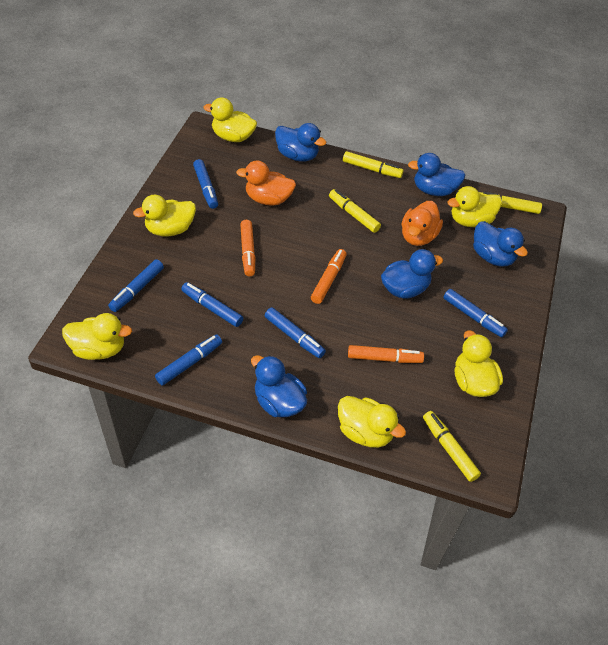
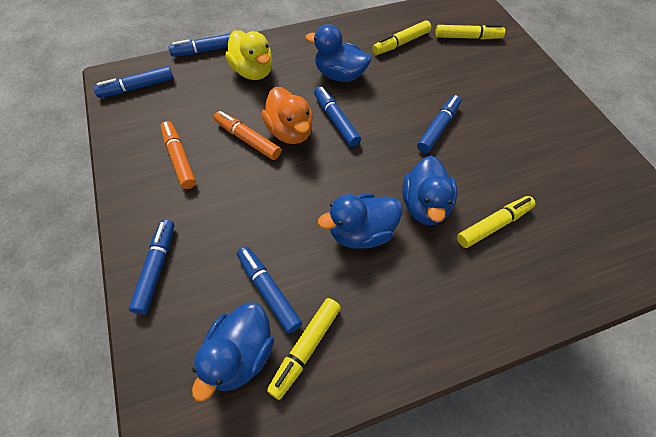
blue duck: 5 -> 4
orange duck: 2 -> 1
orange marker: 3 -> 2
yellow duck: 6 -> 1

